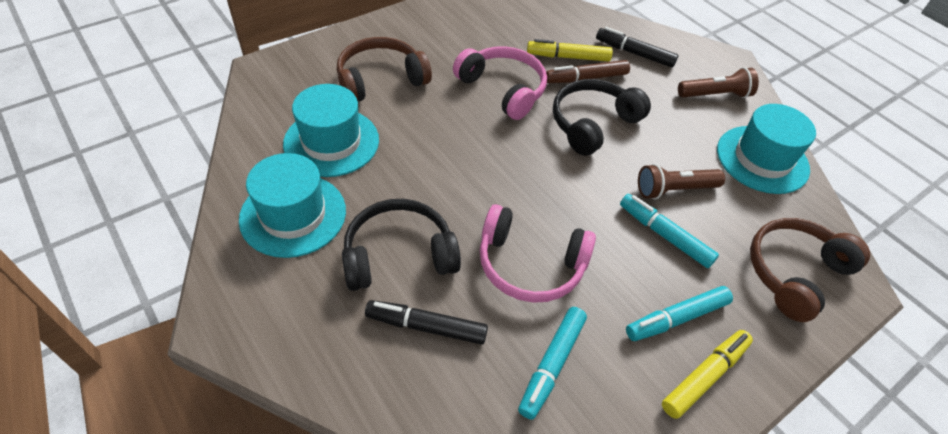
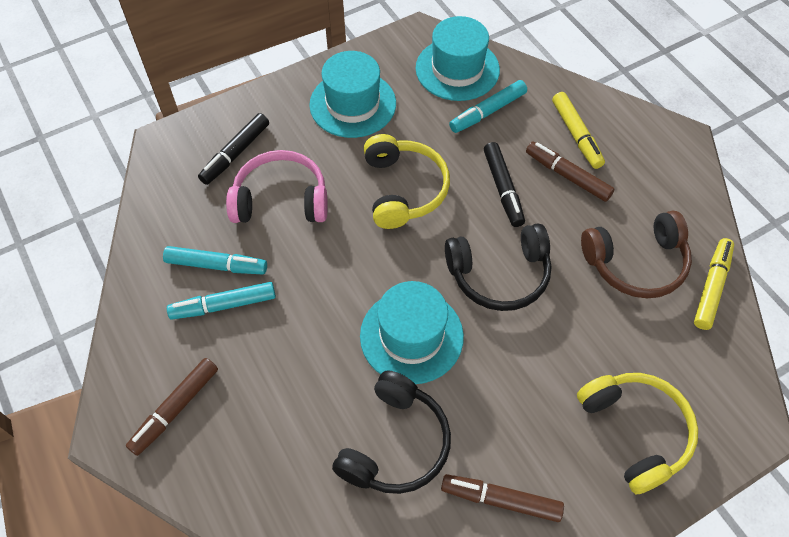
brown flashlight: 2 -> 0
brown headphones: 2 -> 1
brown marker: 1 -> 3
pink headphones: 2 -> 1
yellow headphones: 0 -> 2

